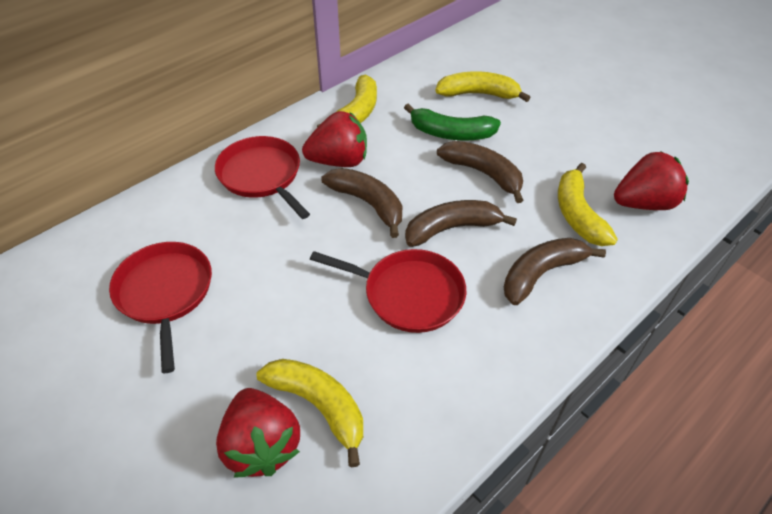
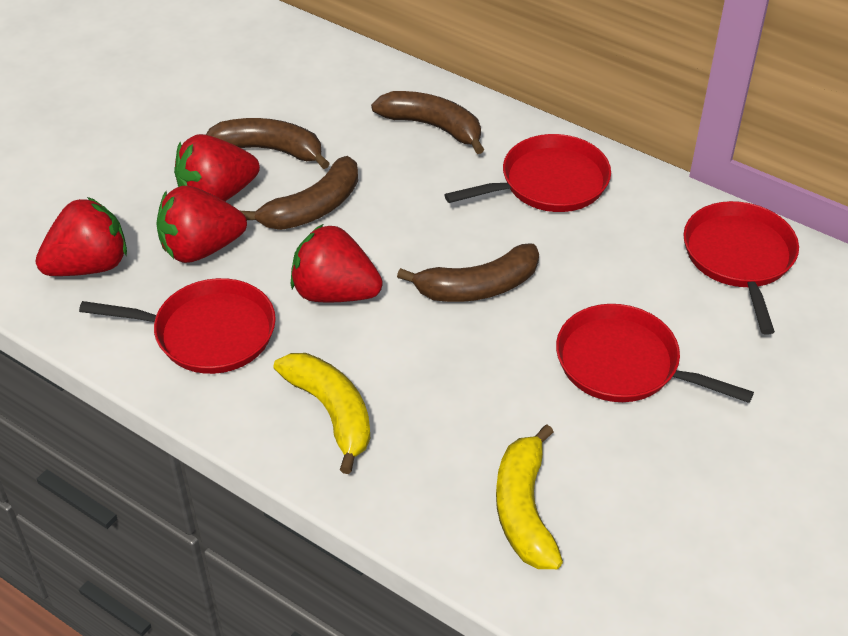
green banana: 1 -> 0
red pan: 3 -> 4
red strawberry: 3 -> 4
yellow banana: 4 -> 2

